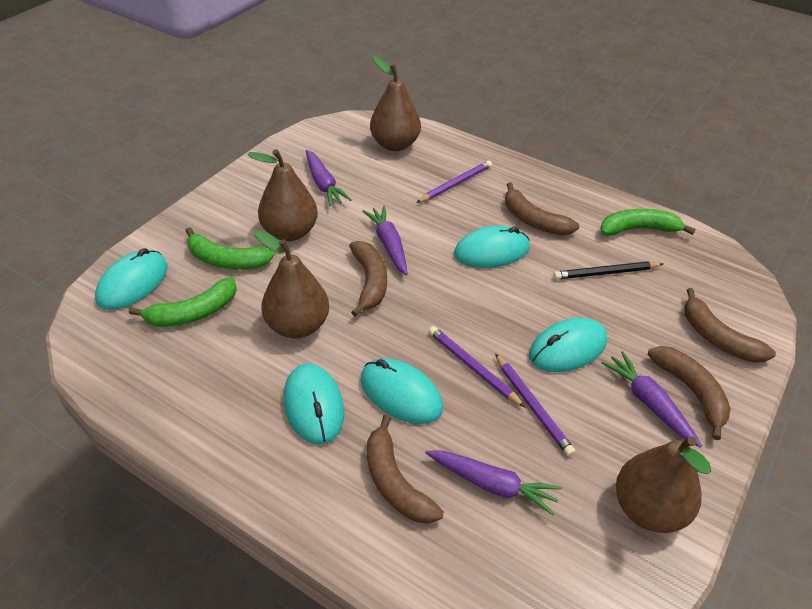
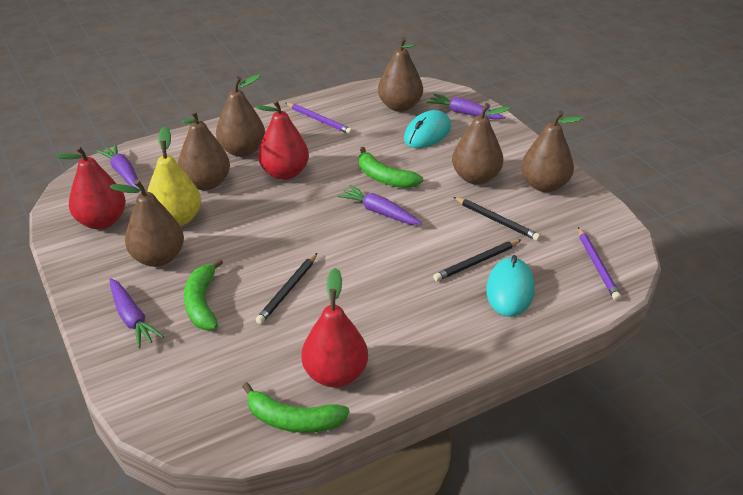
black pencil: 1 -> 3
brown banana: 5 -> 0
brown pear: 4 -> 6
purple pencil: 3 -> 2
red pear: 0 -> 3
turquoise mouse: 5 -> 2
yellow pear: 0 -> 1

